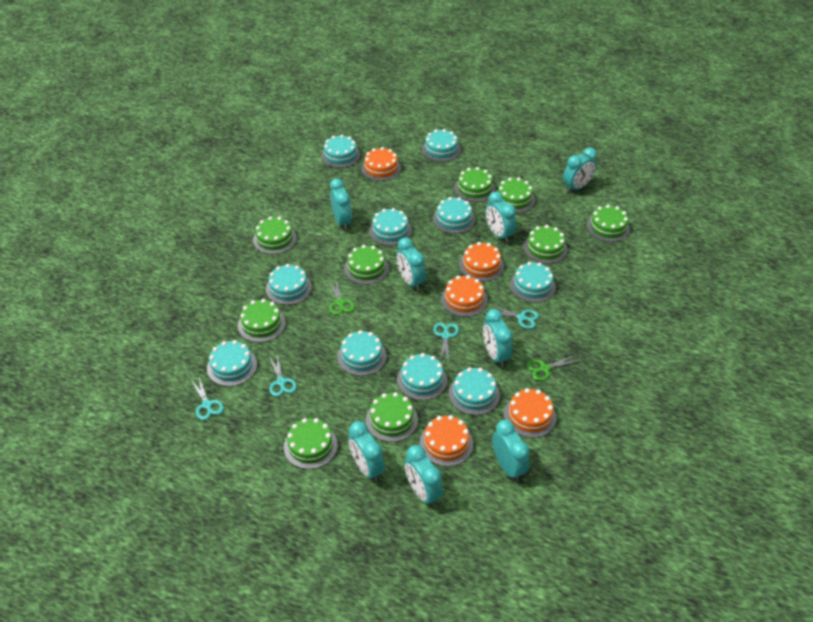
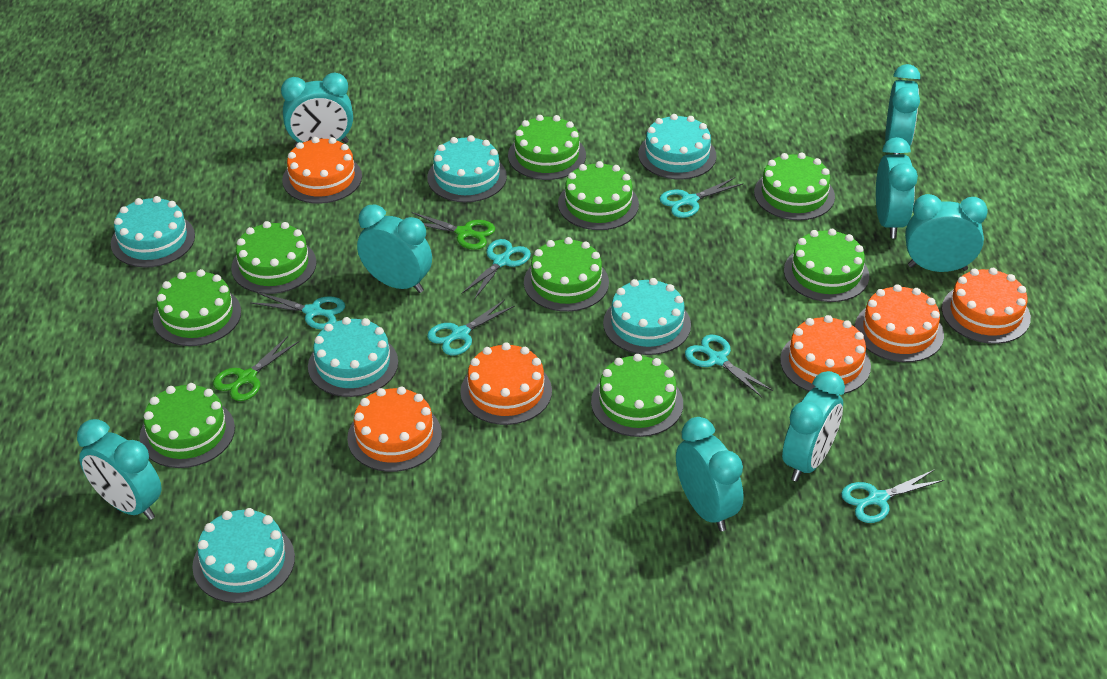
orange cake: 5 -> 6
turquoise cake: 10 -> 6
turquoise scissors: 4 -> 6

